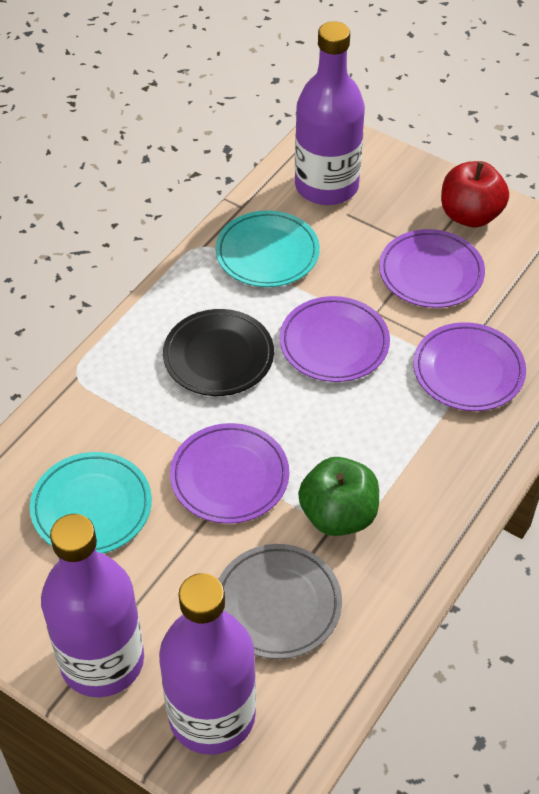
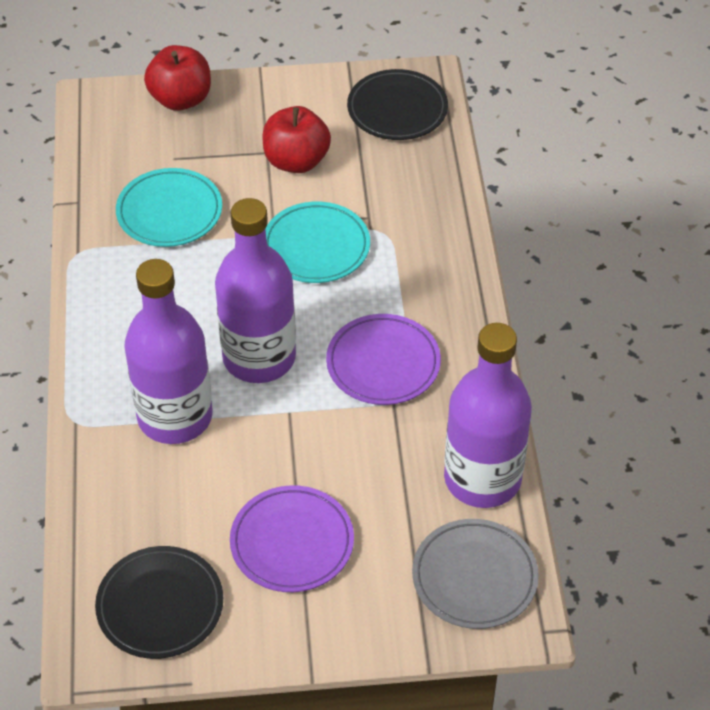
black plate: 1 -> 2
green apple: 1 -> 0
purple plate: 4 -> 2
red apple: 1 -> 2

